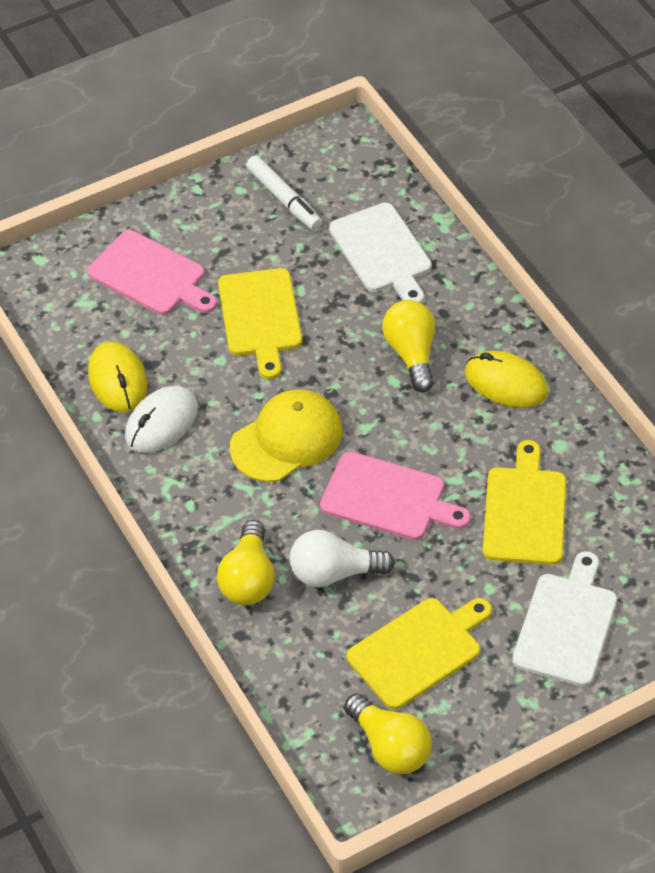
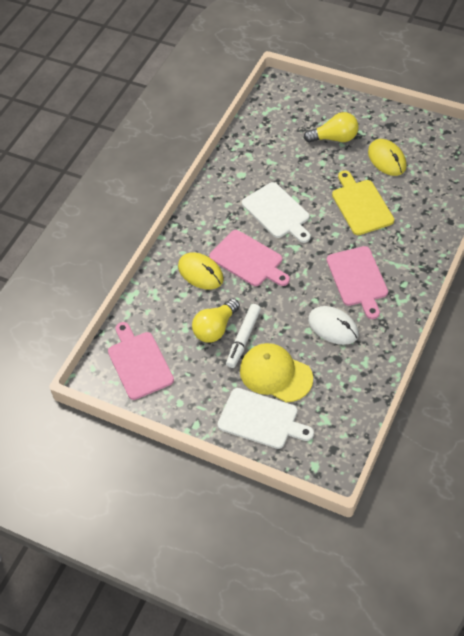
pink cutting board: 2 -> 3
white light bulb: 1 -> 0
yellow cutting board: 3 -> 1
yellow light bulb: 3 -> 2

